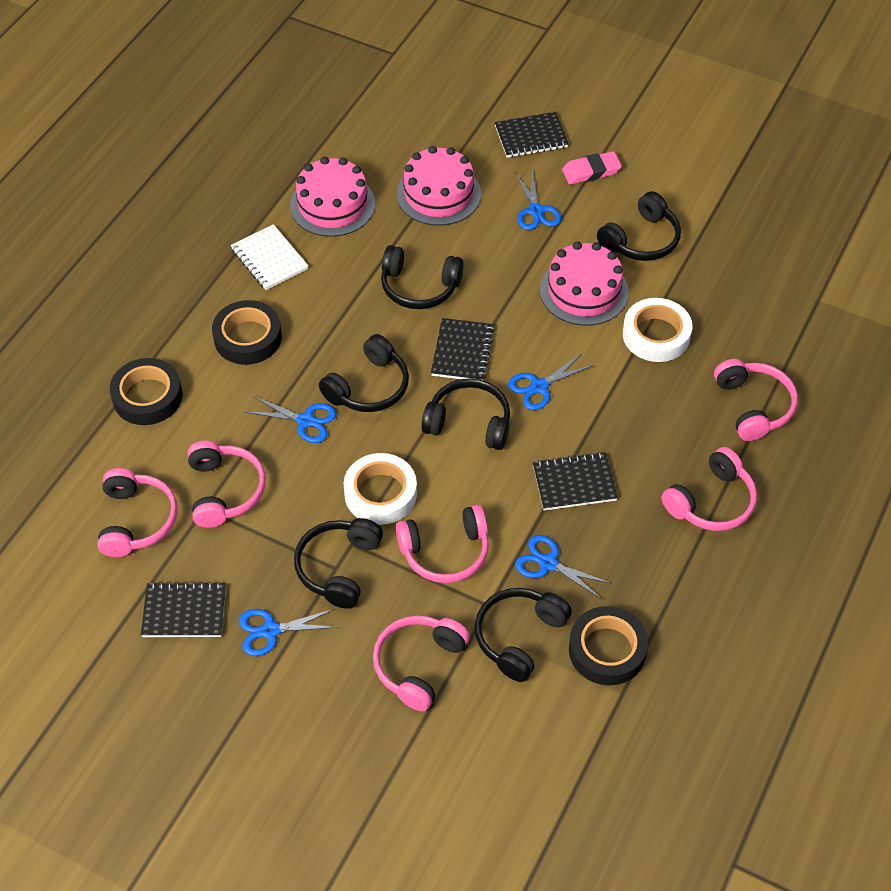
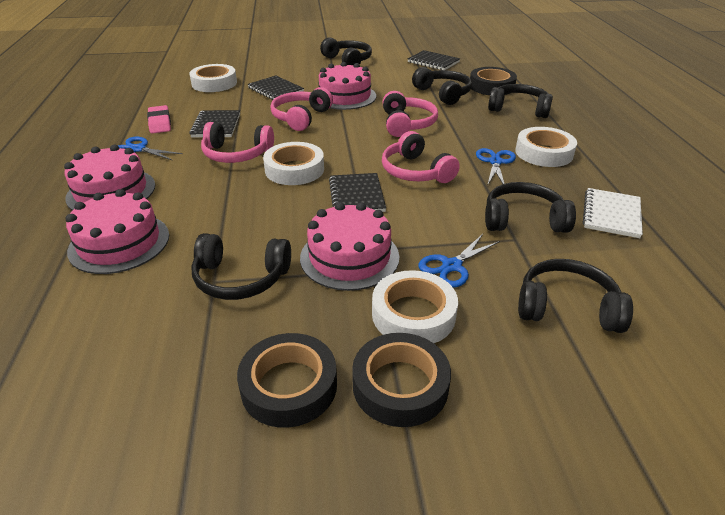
blue scissors: 5 -> 3
pink cake: 3 -> 4
pink headphones: 6 -> 4
white tape: 2 -> 4

